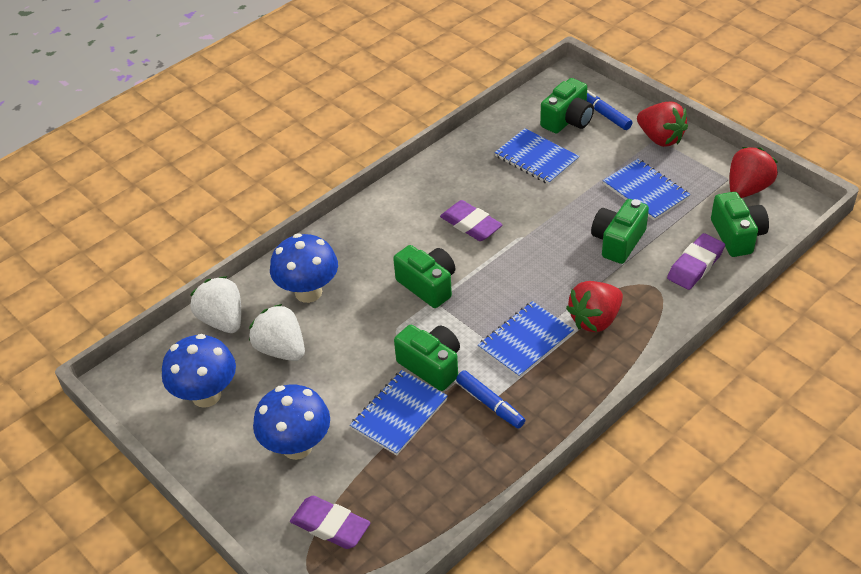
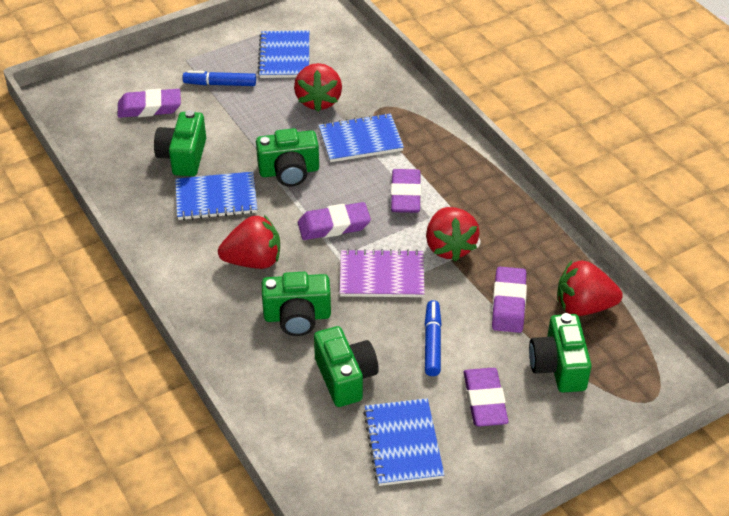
blue mushroom: 3 -> 0
purple eraser: 3 -> 5
purple notebook: 0 -> 1
red strawberry: 3 -> 4
white strawberry: 2 -> 0

